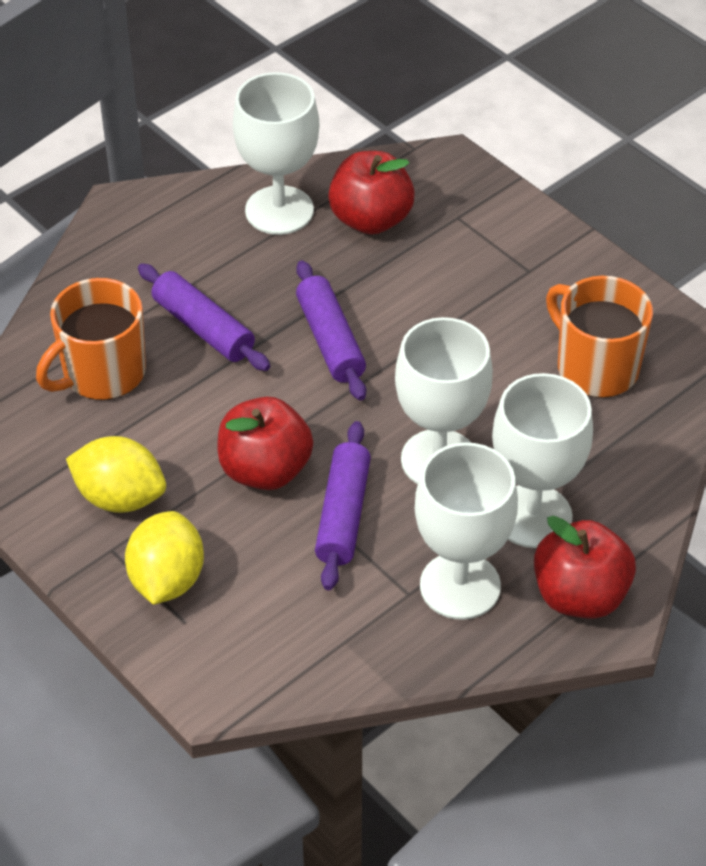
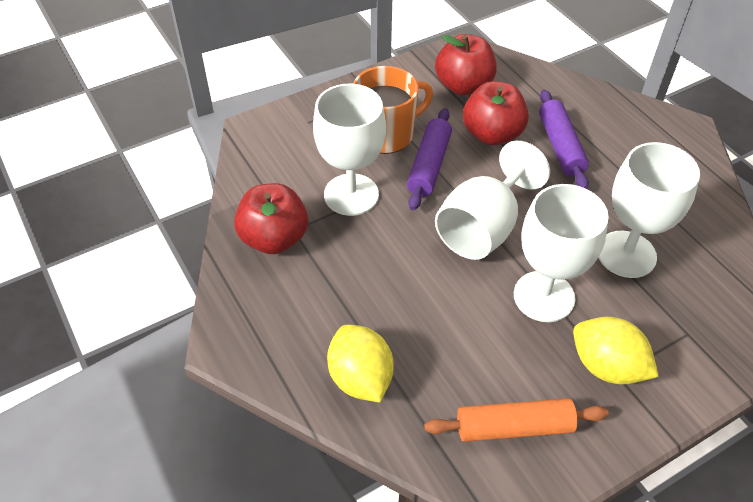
orange mug: 2 -> 1
orange rolling pin: 0 -> 1
purple rolling pin: 3 -> 2

